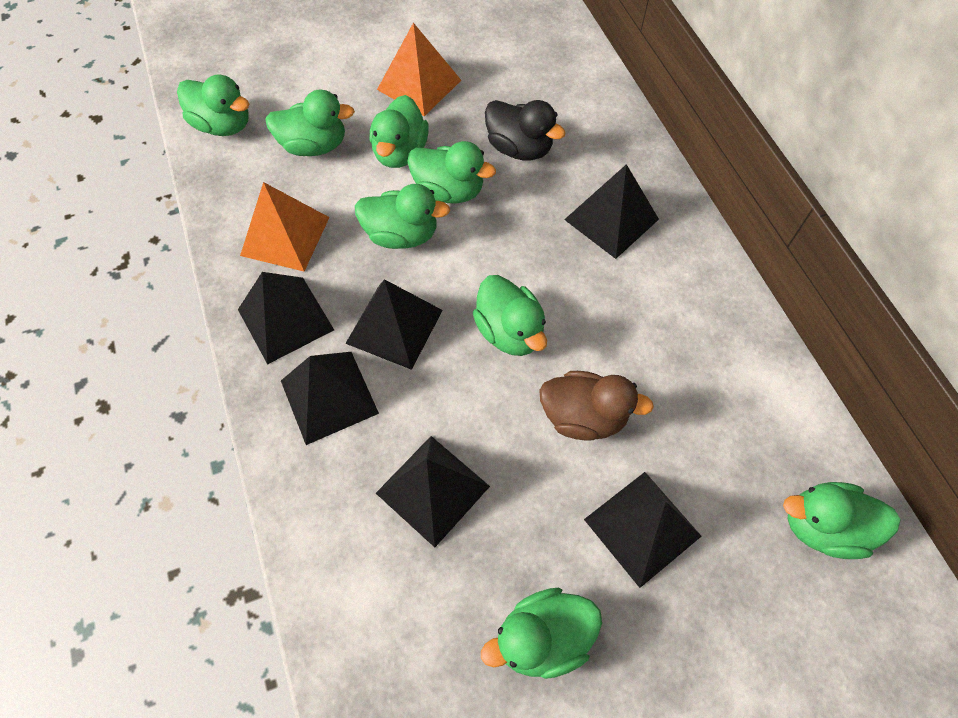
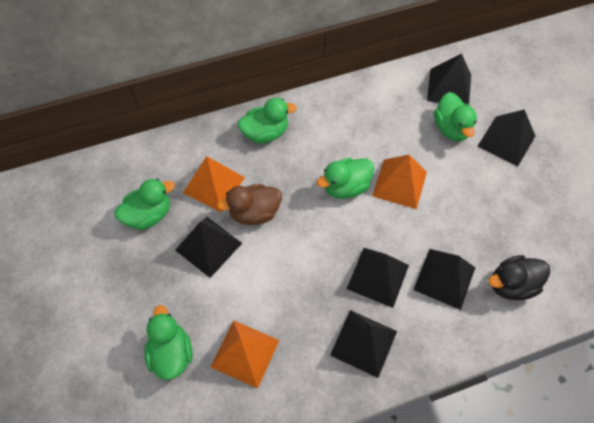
green duck: 8 -> 5
orange pyramid: 2 -> 3

